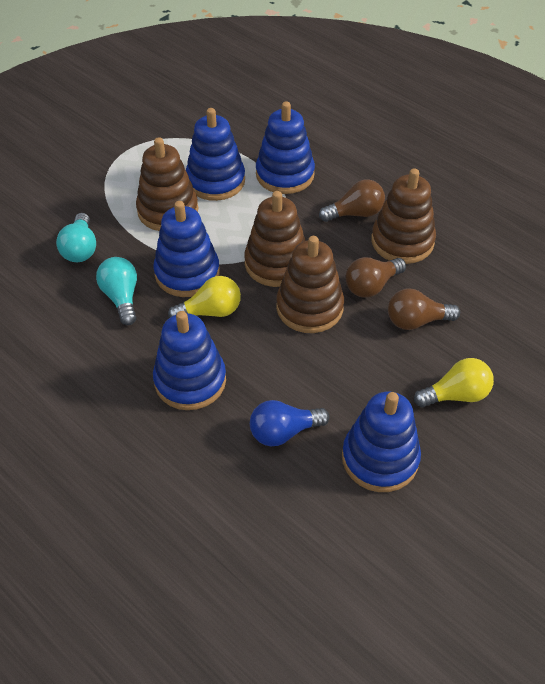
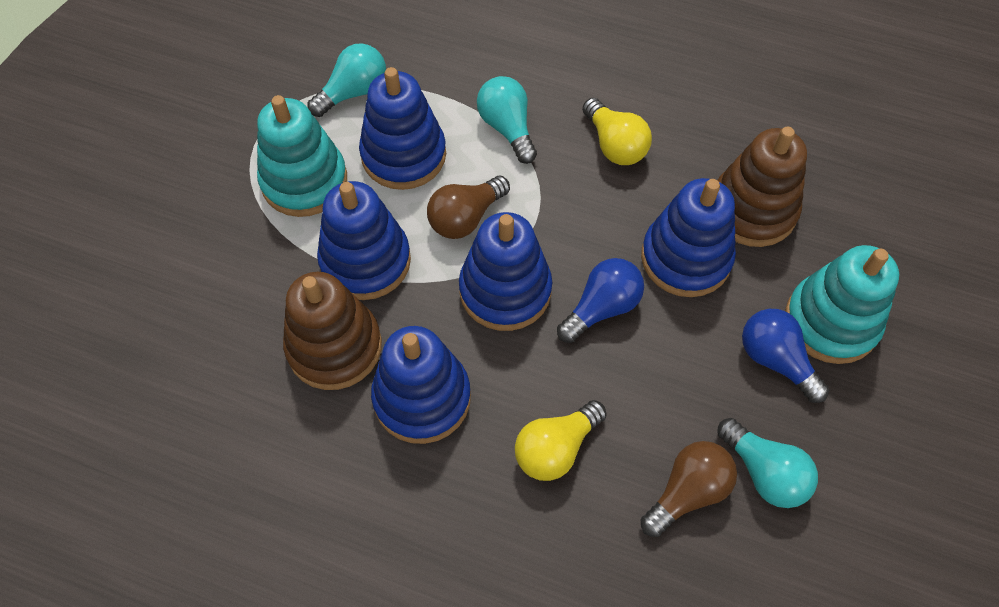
blue light bulb: 1 -> 2
brown light bulb: 3 -> 2
brown stacking toy: 4 -> 2
turquoise light bulb: 2 -> 3
turquoise stacking toy: 0 -> 2

